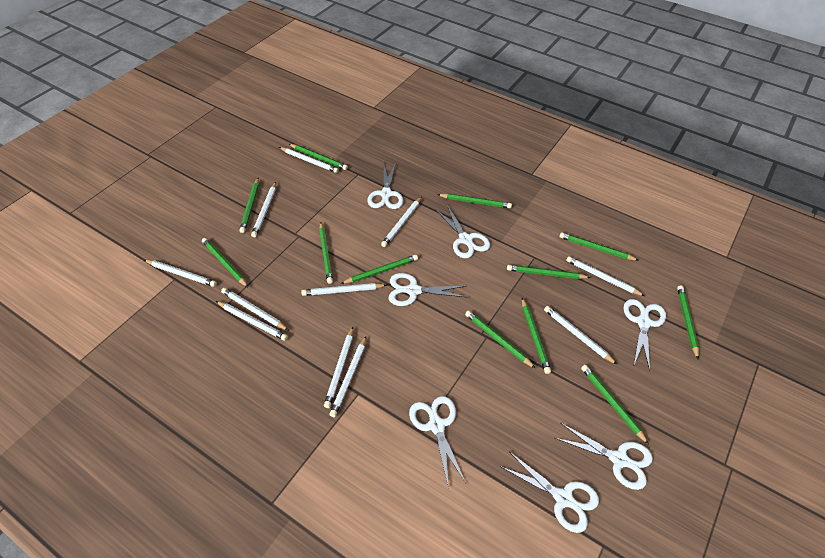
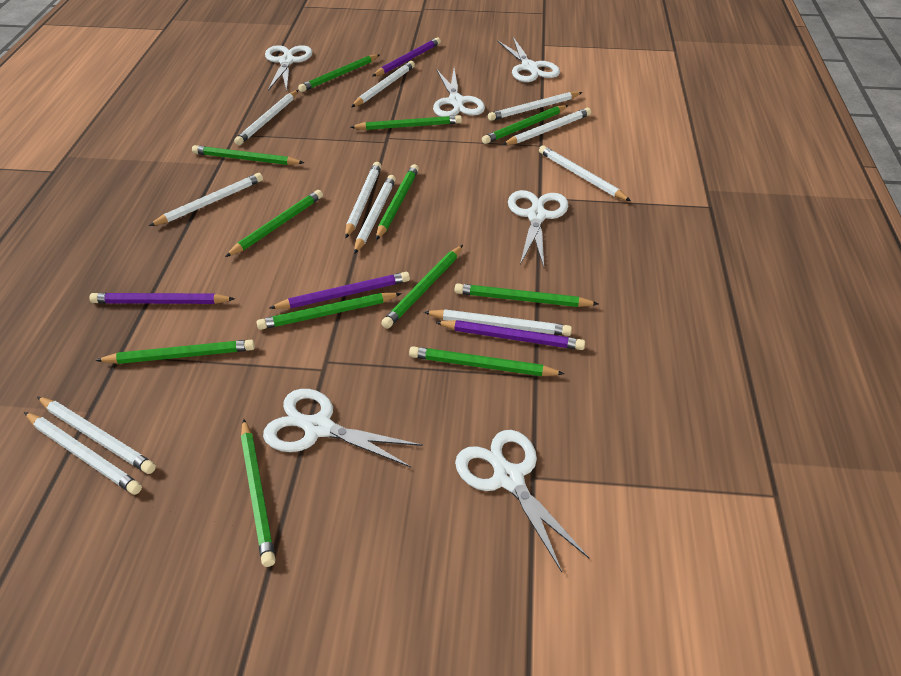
purple pencil: 0 -> 4
white scissors: 7 -> 6

